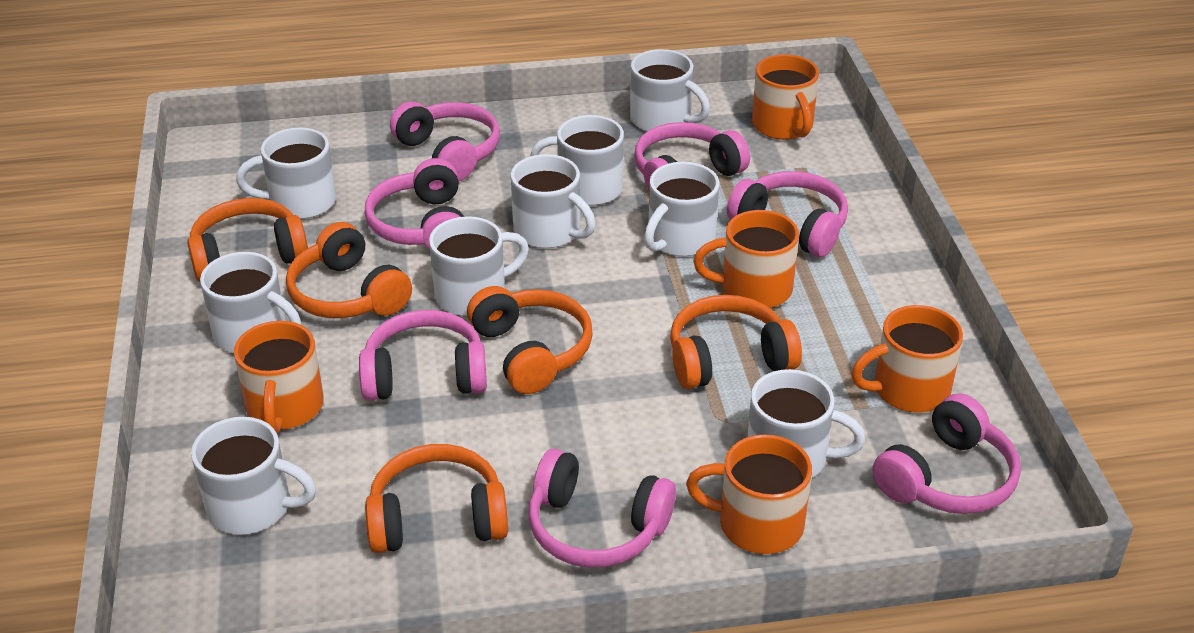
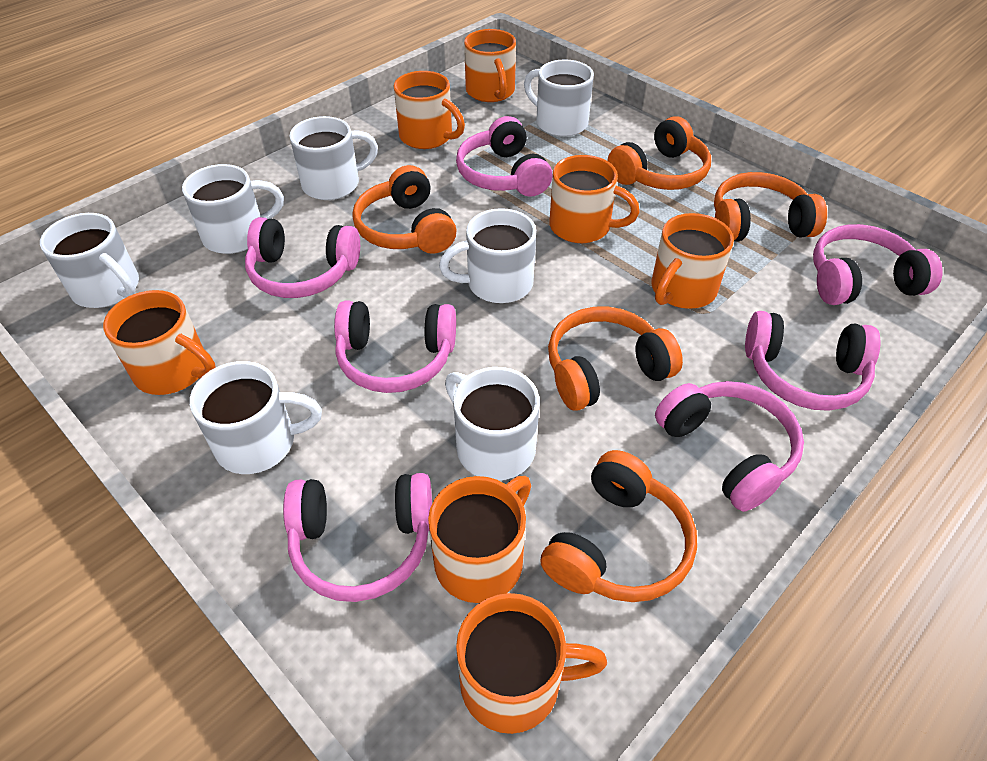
orange mug: 5 -> 7
white mug: 9 -> 7

